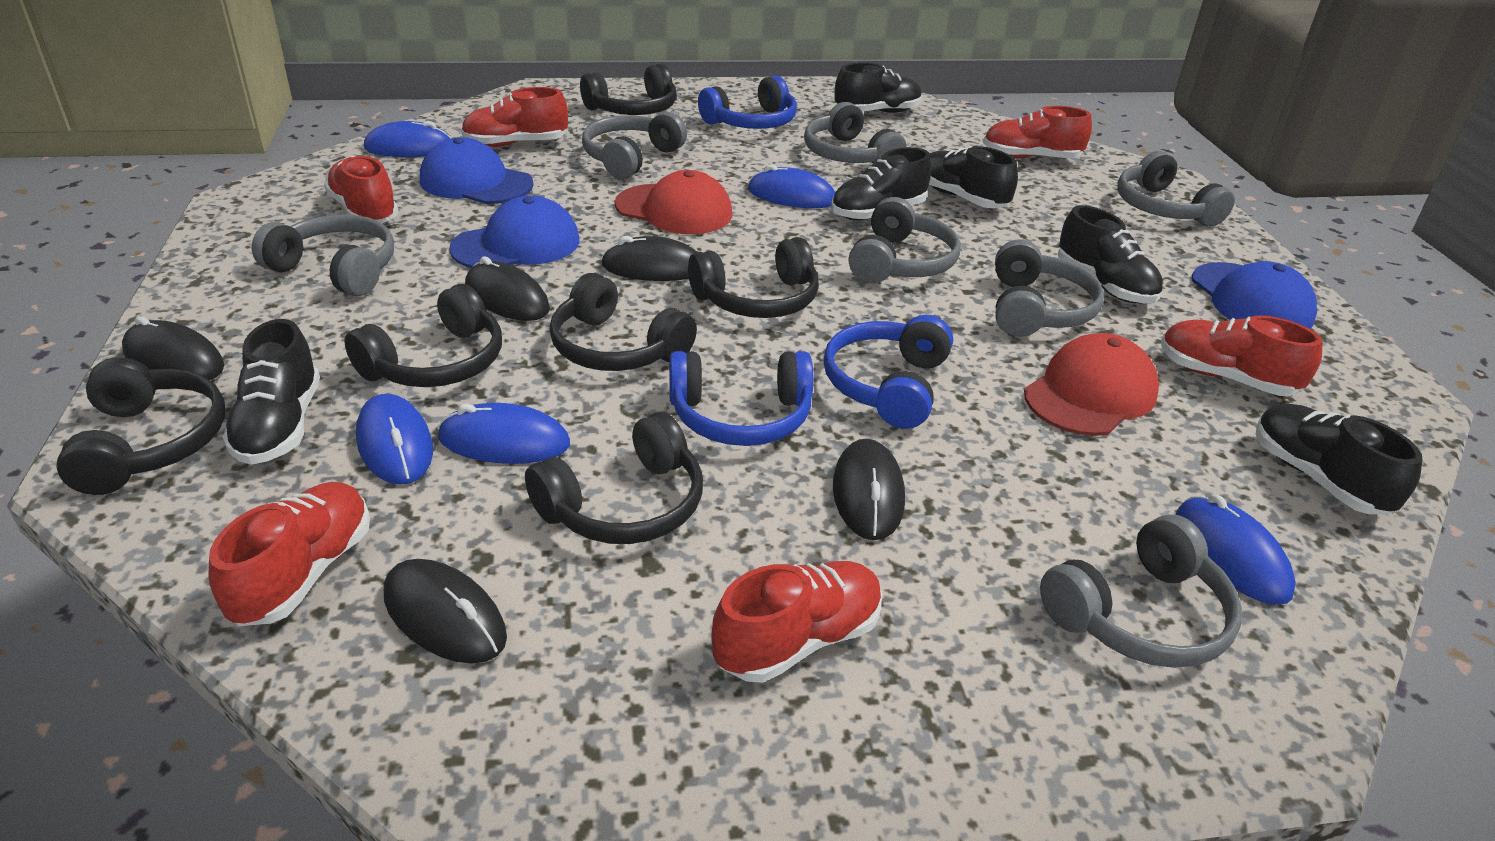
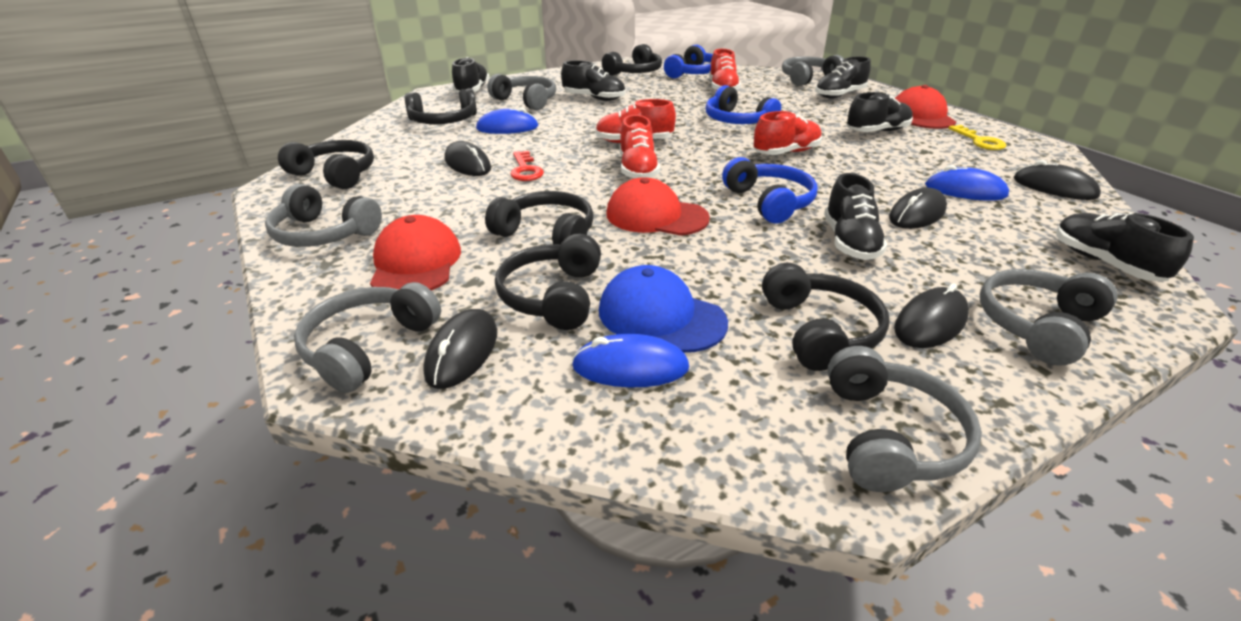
blue cap: 3 -> 1
blue mouse: 5 -> 3
grey headphones: 7 -> 6
red cap: 2 -> 3
red key: 0 -> 1
red shoe: 6 -> 4
yellow key: 0 -> 1

